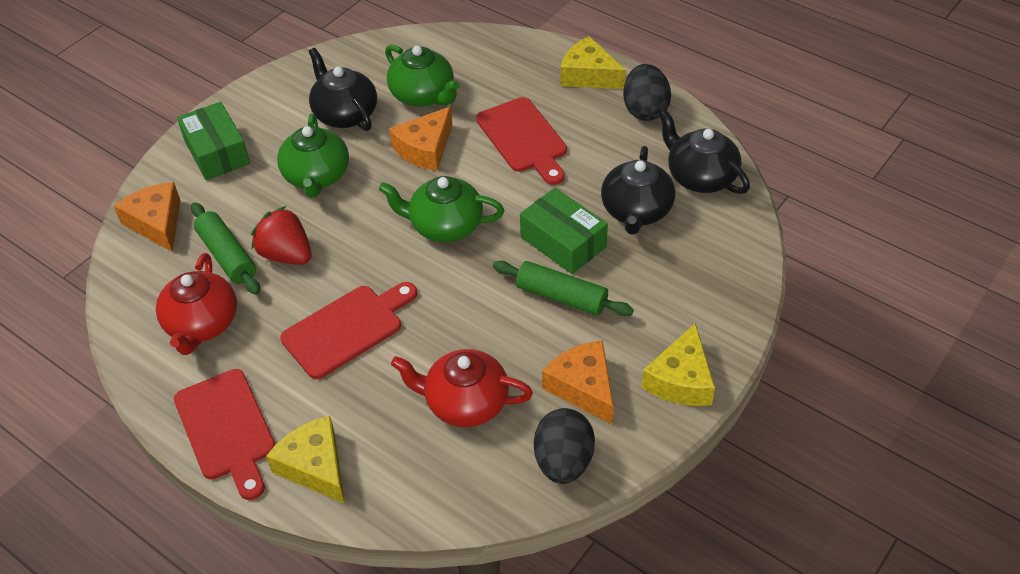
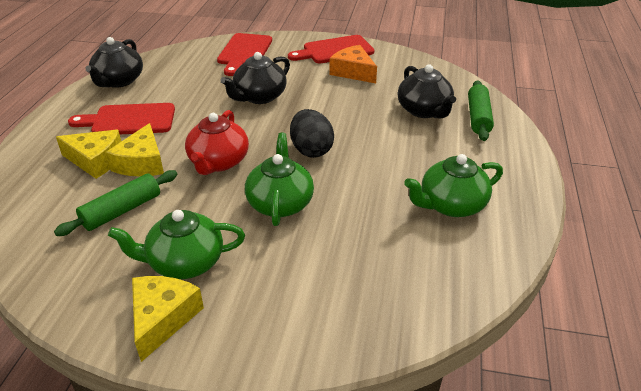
black egg: 2 -> 1
green box: 2 -> 0
orange cheese: 3 -> 1
red strawberry: 1 -> 0
red teapot: 2 -> 1

